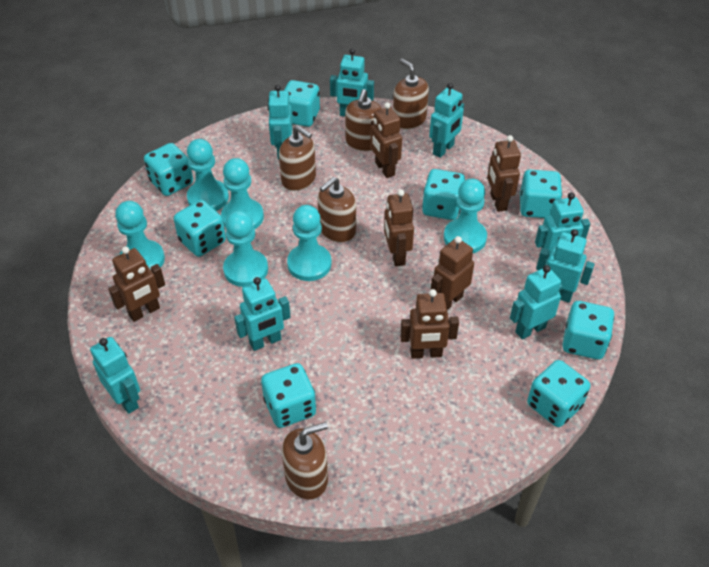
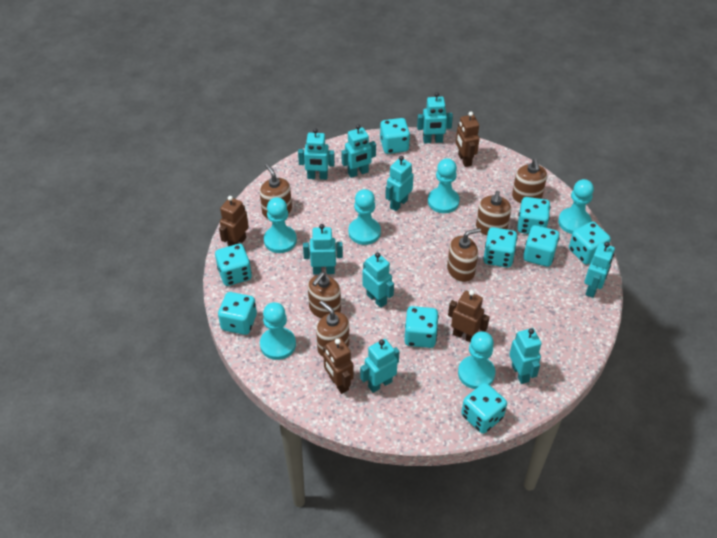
brown robot: 6 -> 4
brown soap dispenser: 5 -> 6
turquoise dice: 8 -> 9
turquoise robot: 8 -> 9

